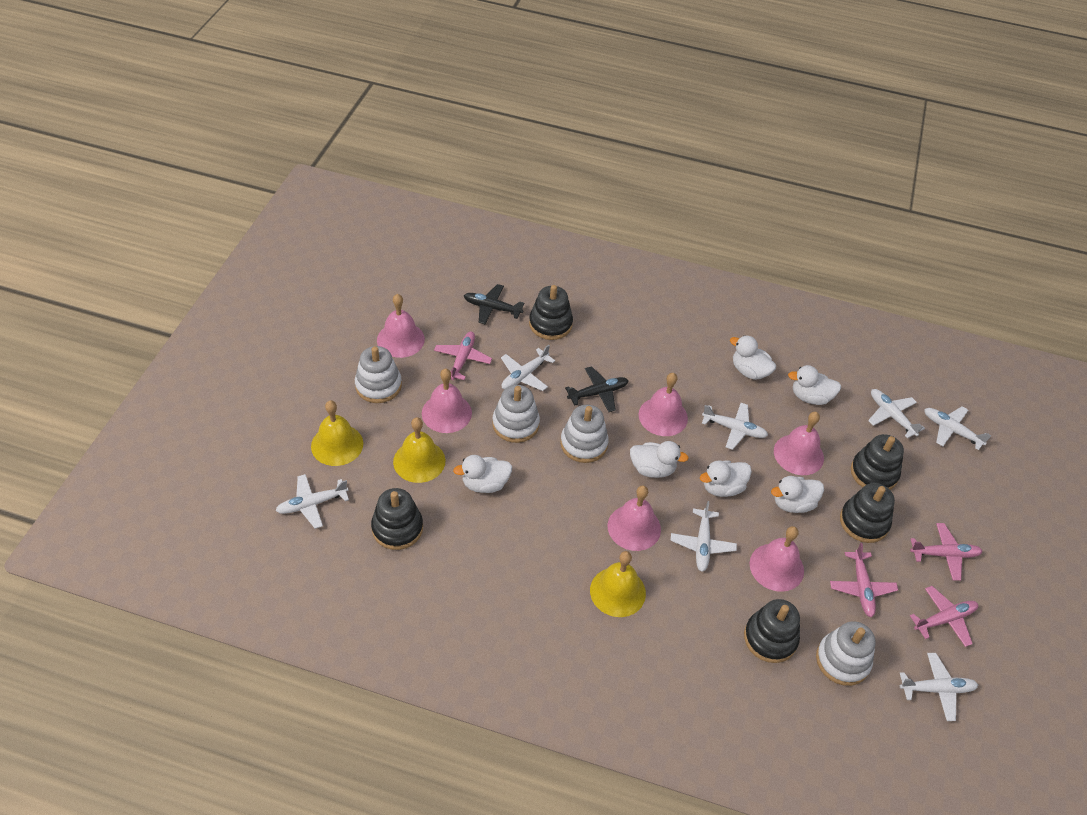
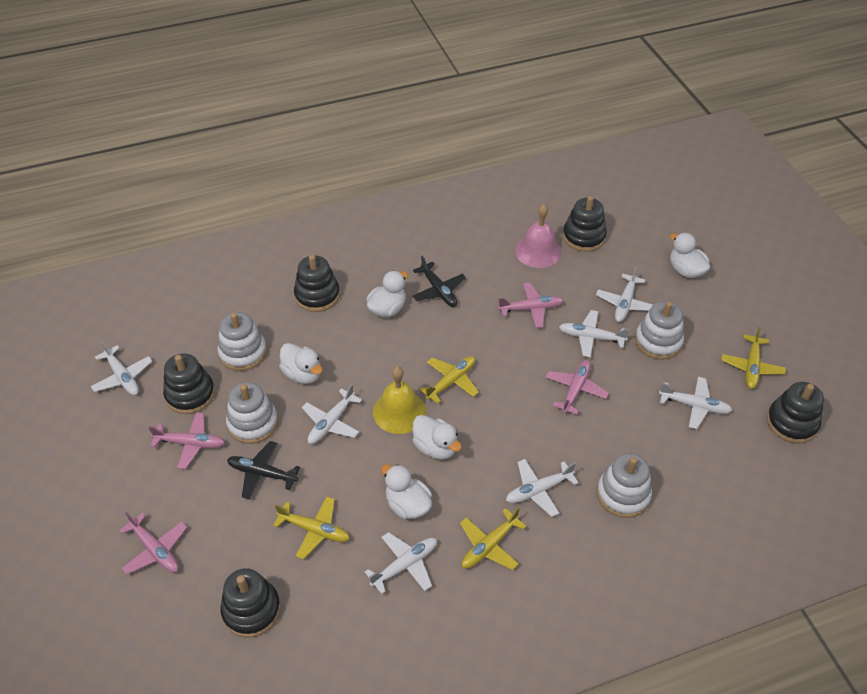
pink bell: 6 -> 1
white duck: 6 -> 5
yellow bell: 3 -> 1
yellow plane: 0 -> 4

